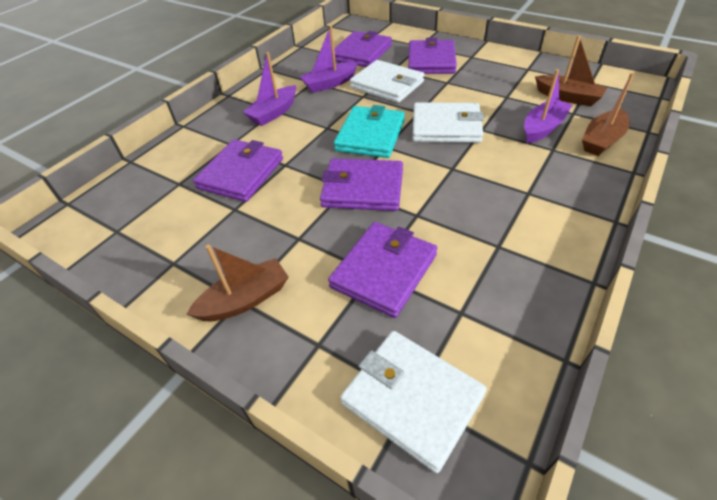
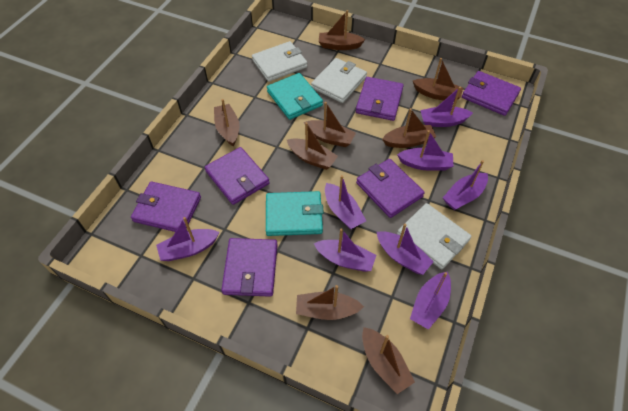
brown boat: 3 -> 8
purple boat: 3 -> 8
purple wallet: 5 -> 6
turquoise wallet: 1 -> 2

